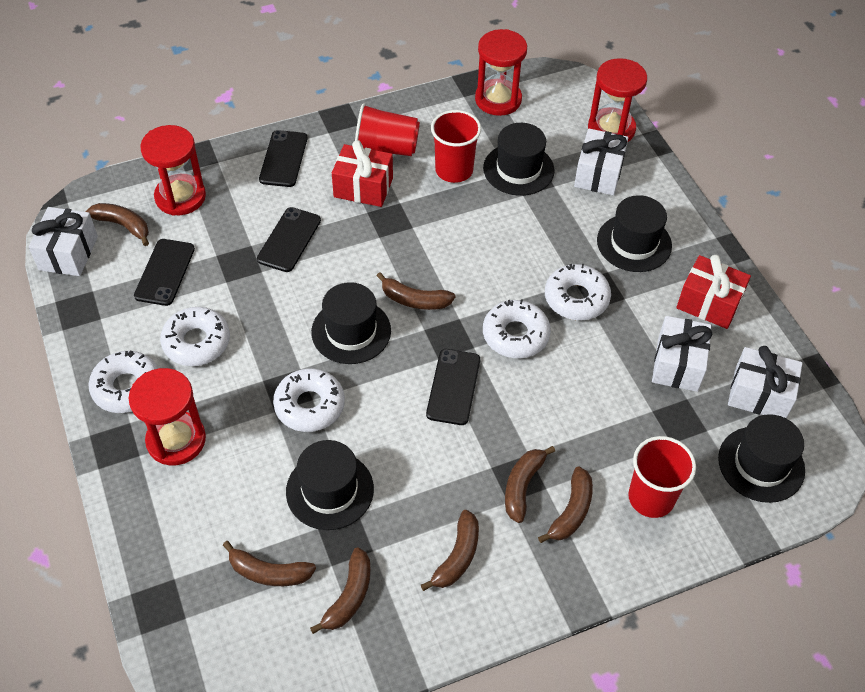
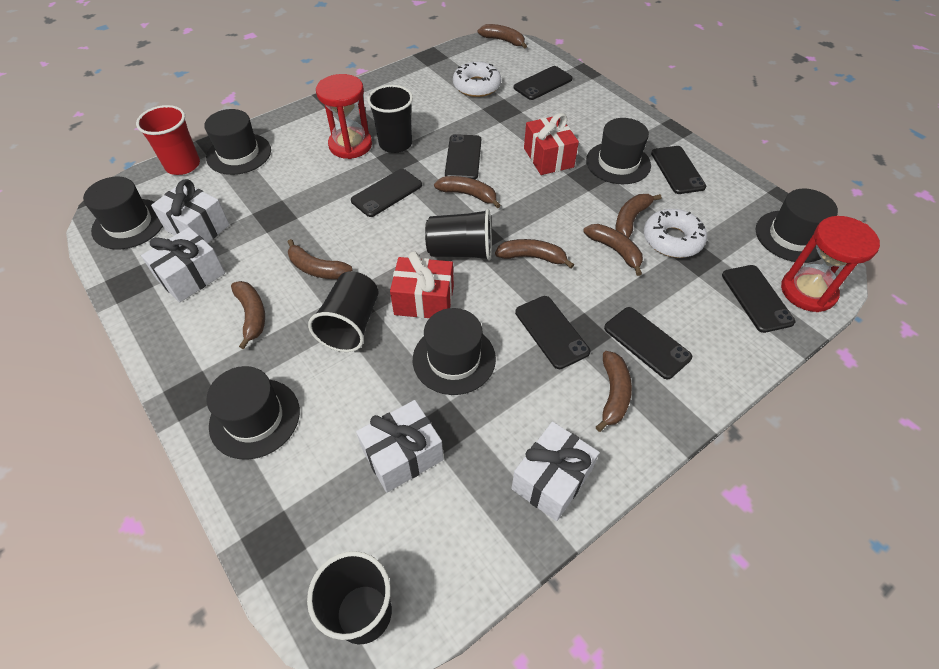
black cup: 0 -> 4
black hat: 5 -> 6
black phone: 4 -> 7
brown banana: 7 -> 8
red cup: 3 -> 1
red hourglass: 4 -> 2
white donut: 5 -> 2

